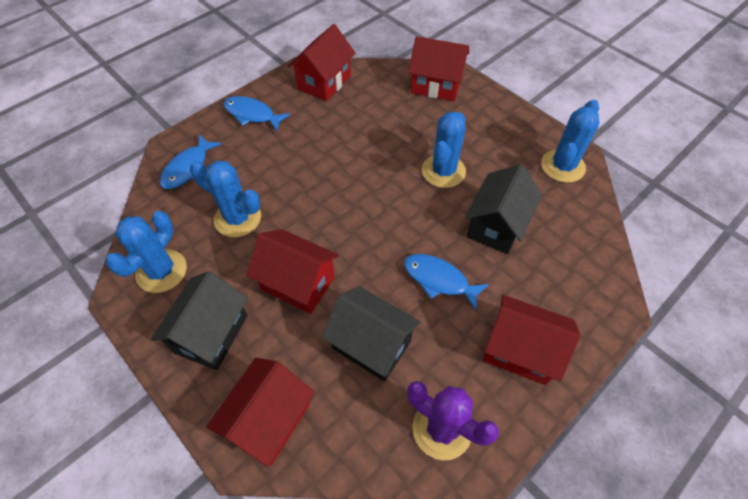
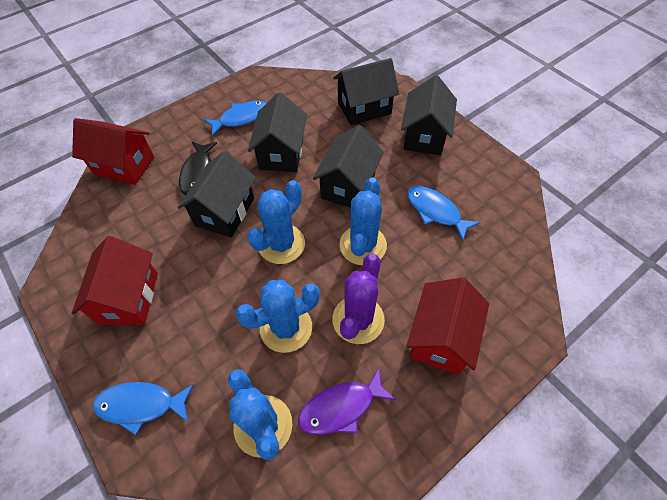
black fish: 0 -> 1
black house: 3 -> 5
purple fish: 0 -> 1
red house: 5 -> 3

